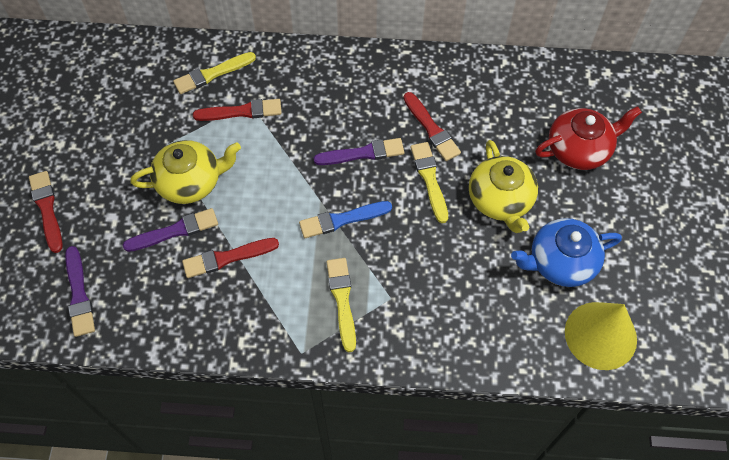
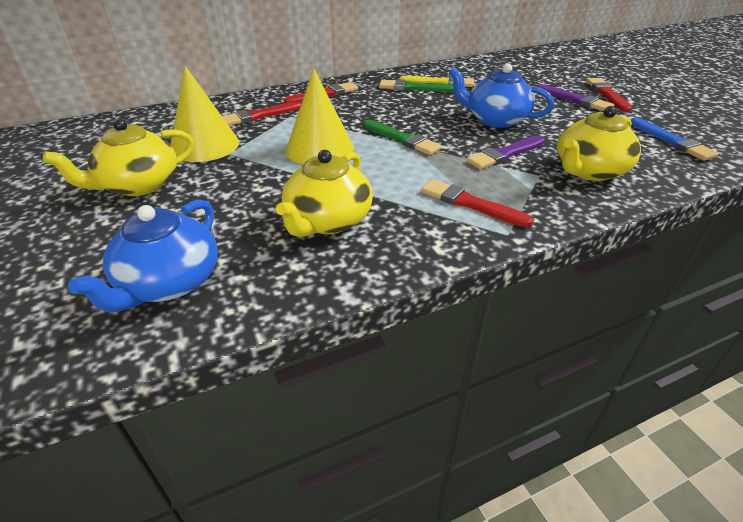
blue teapot: 1 -> 2
green brush: 0 -> 2
purple brush: 3 -> 2
red teapot: 1 -> 0
yellow brush: 3 -> 1
yellow cone: 1 -> 2
yellow teapot: 2 -> 3

